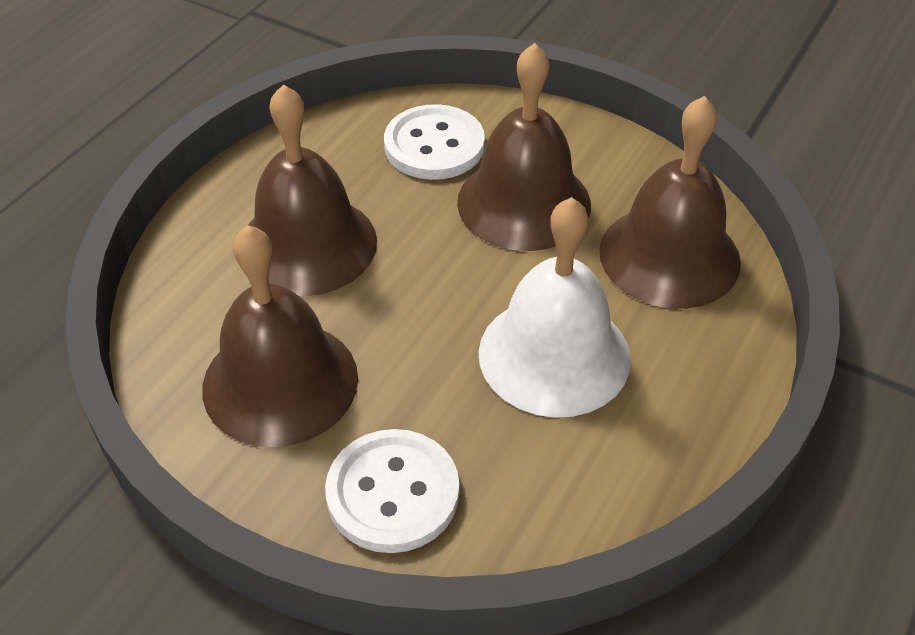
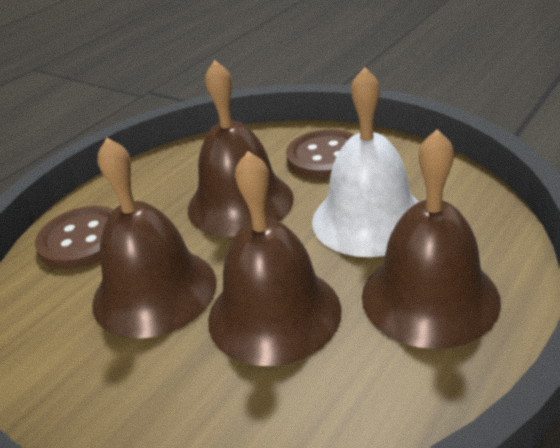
brown button: 0 -> 2
white button: 2 -> 0

